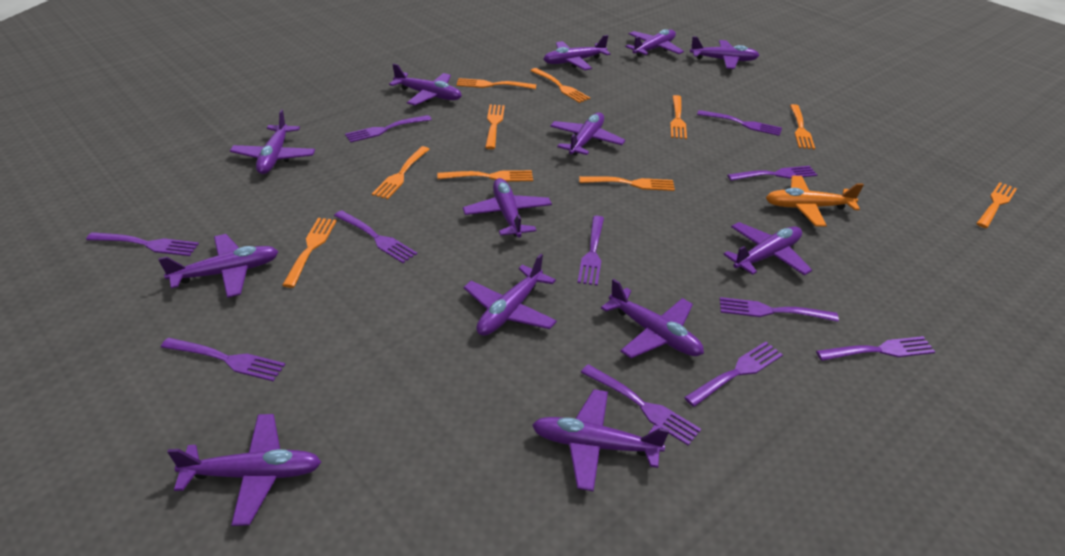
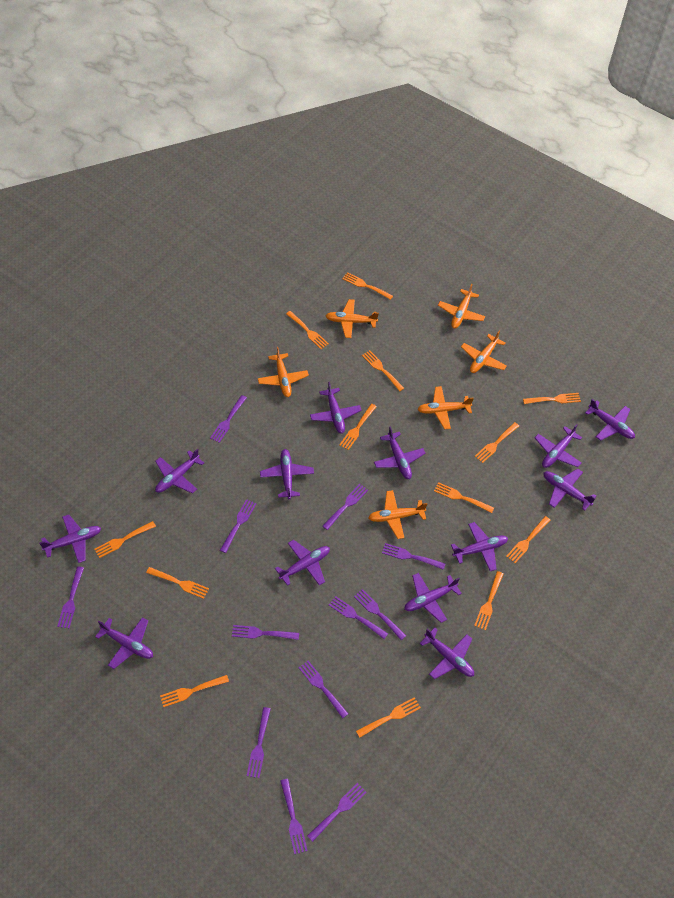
orange fork: 10 -> 13
orange plane: 1 -> 6
purple fork: 11 -> 12

